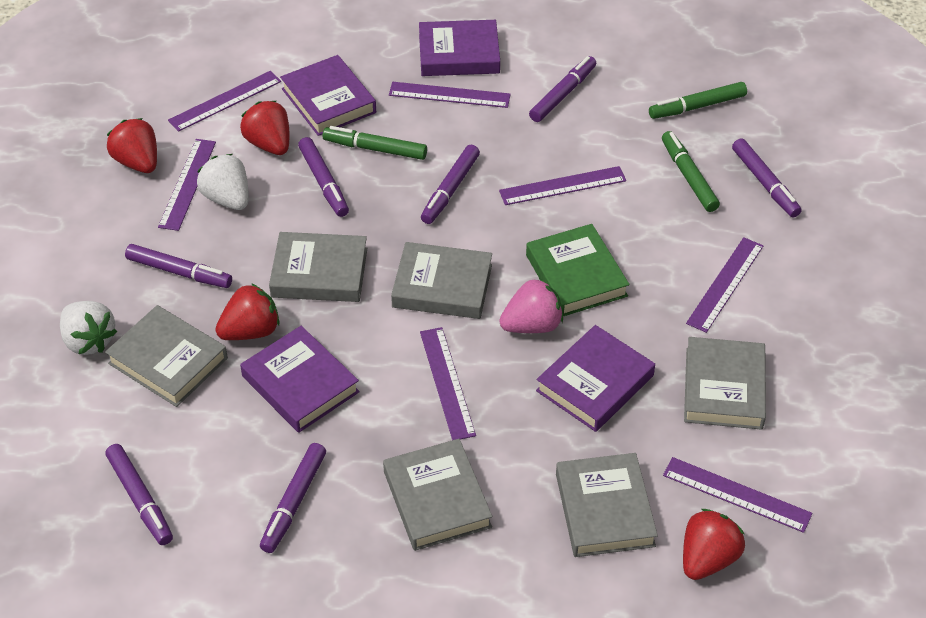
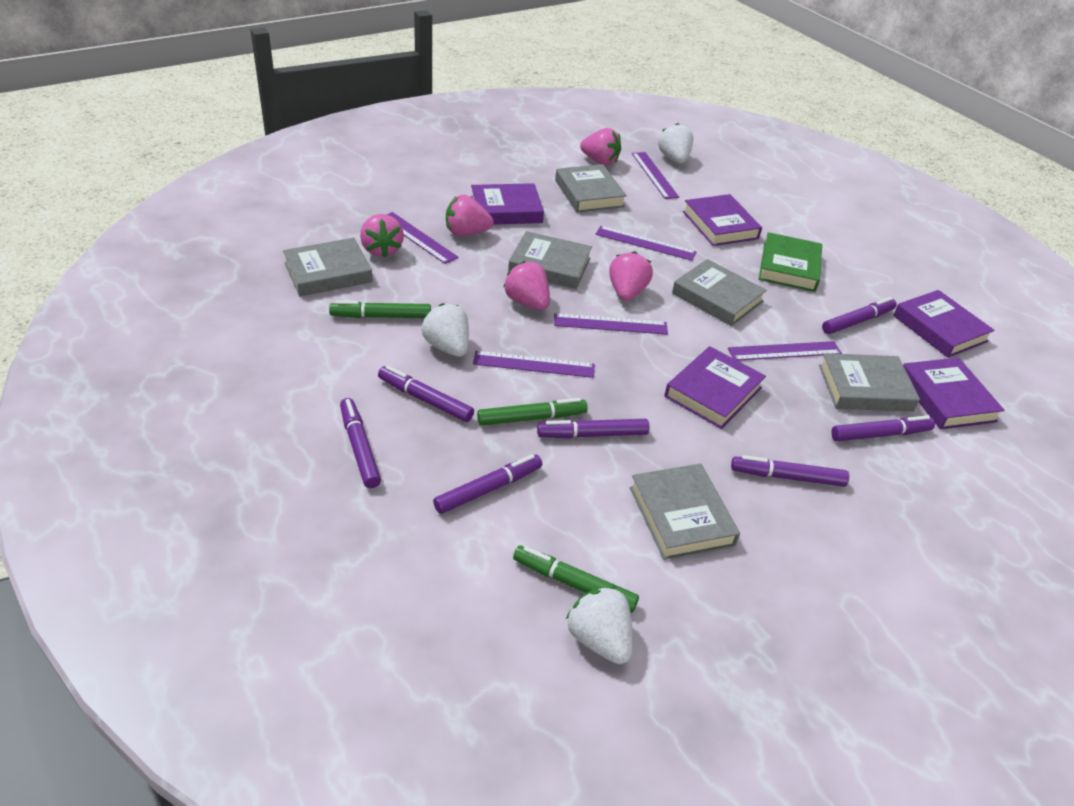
pink strawberry: 1 -> 5
purple book: 4 -> 5
purple ruler: 7 -> 6
red strawberry: 4 -> 0
white strawberry: 2 -> 3

